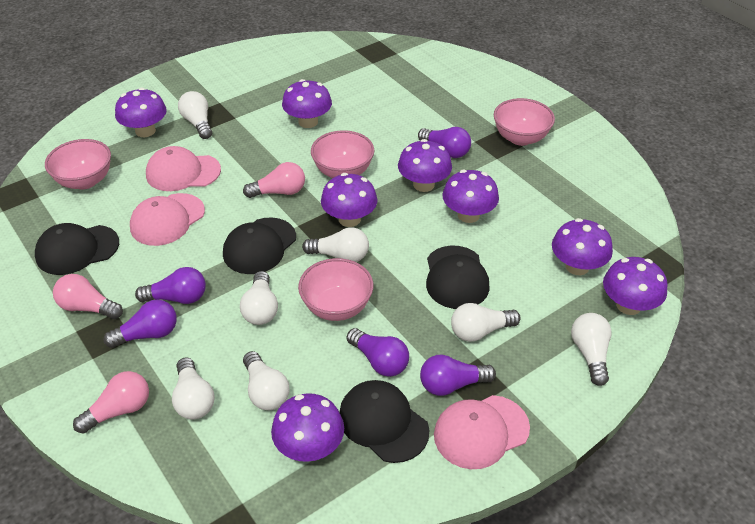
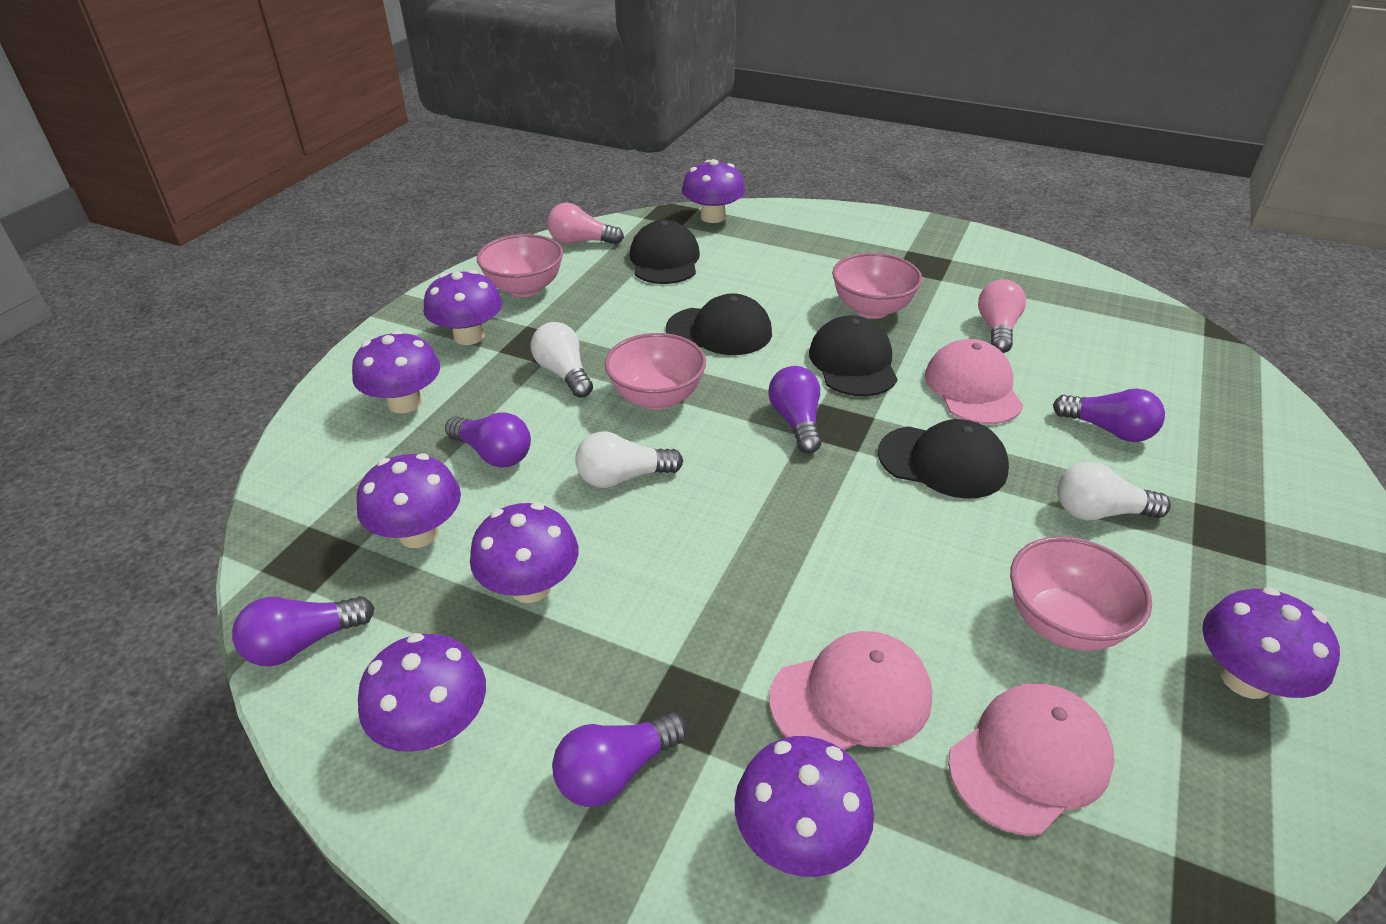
pink light bulb: 3 -> 2
white light bulb: 7 -> 3

